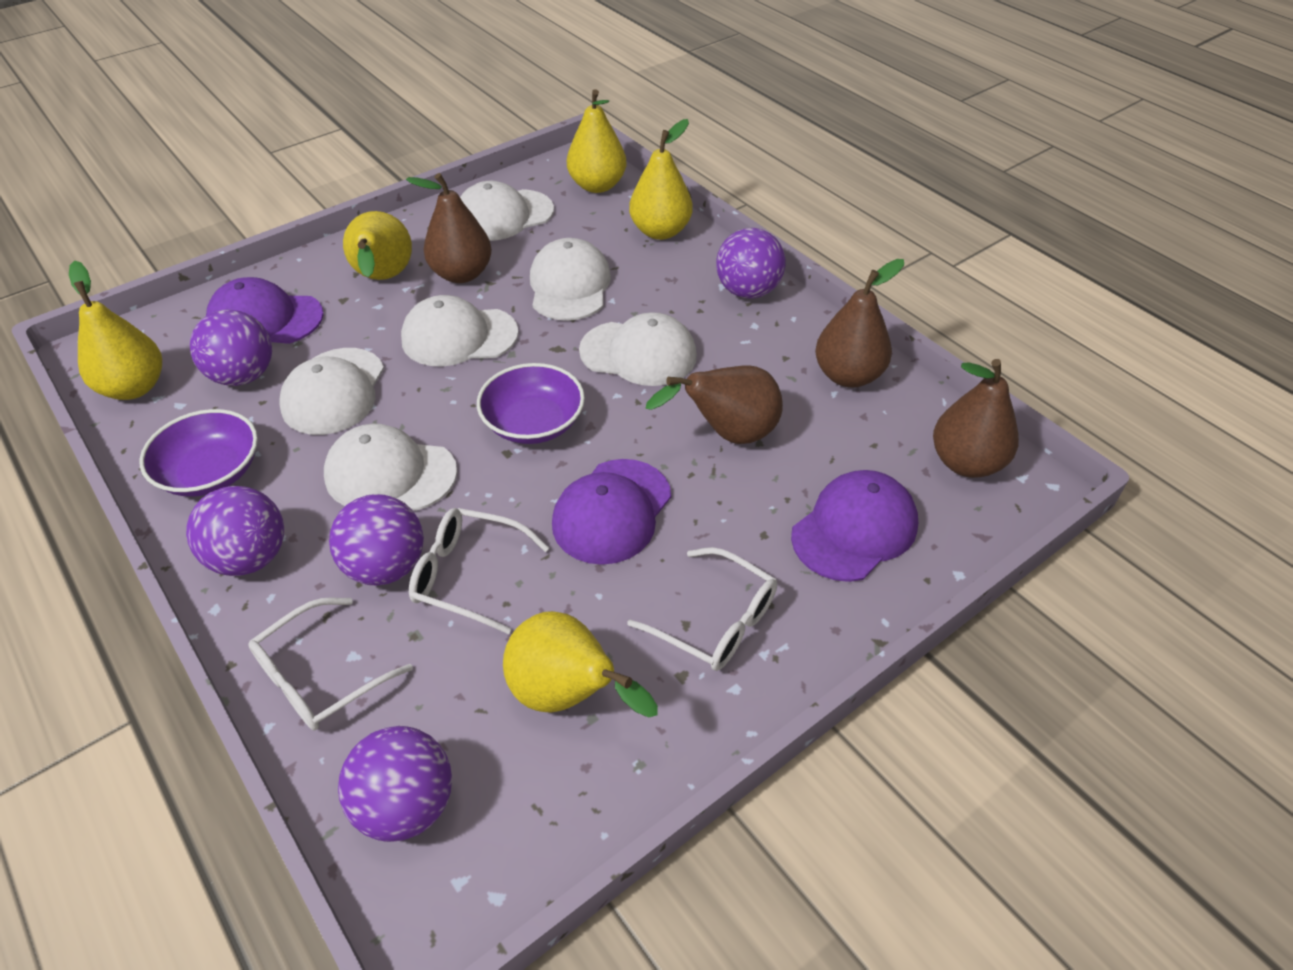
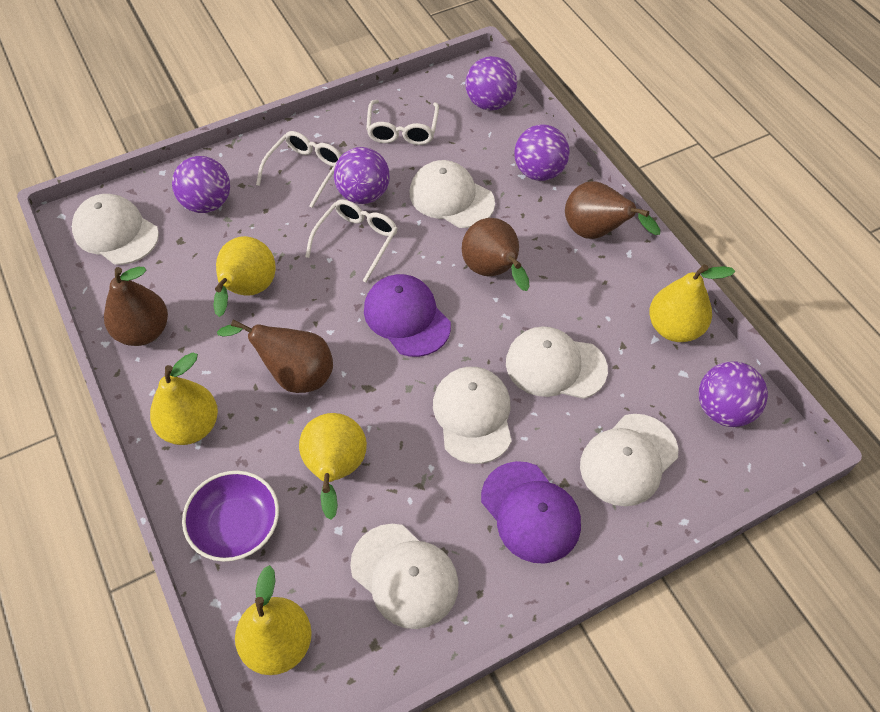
purple bowl: 2 -> 1
purple cap: 3 -> 2

